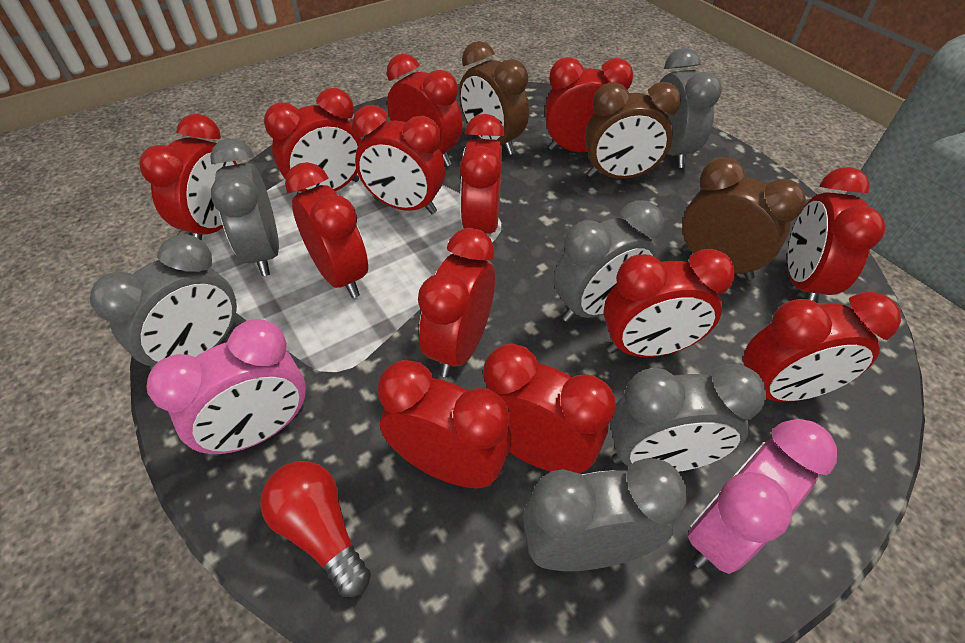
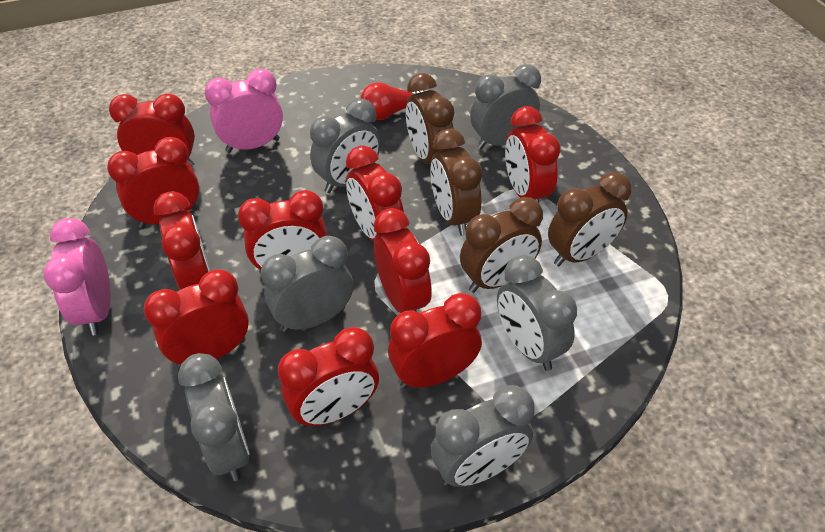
brown clock: 3 -> 4
red clock: 13 -> 10

